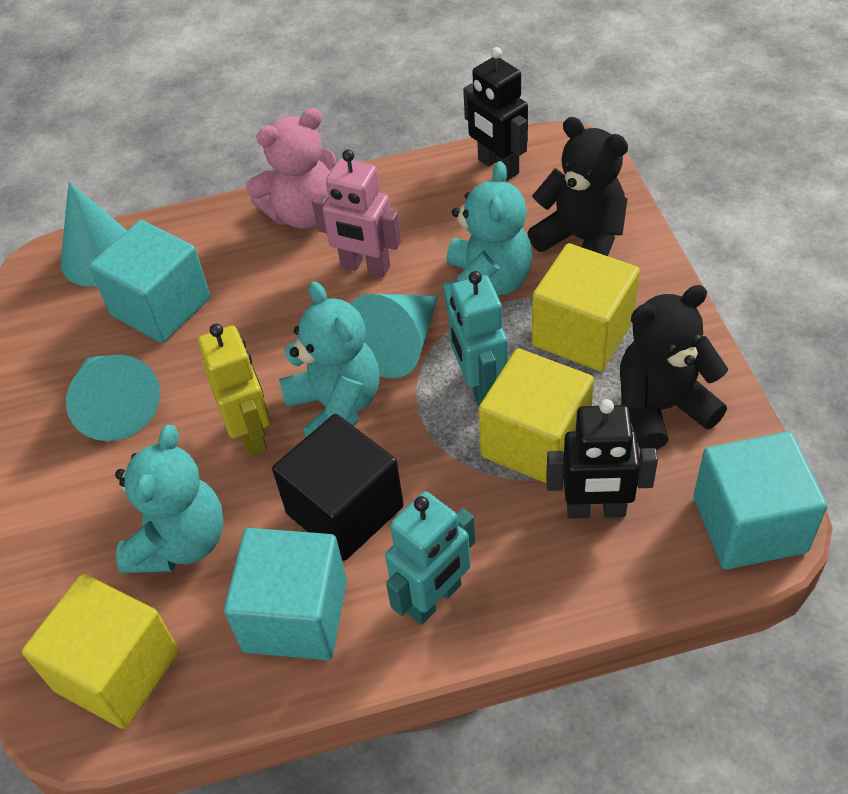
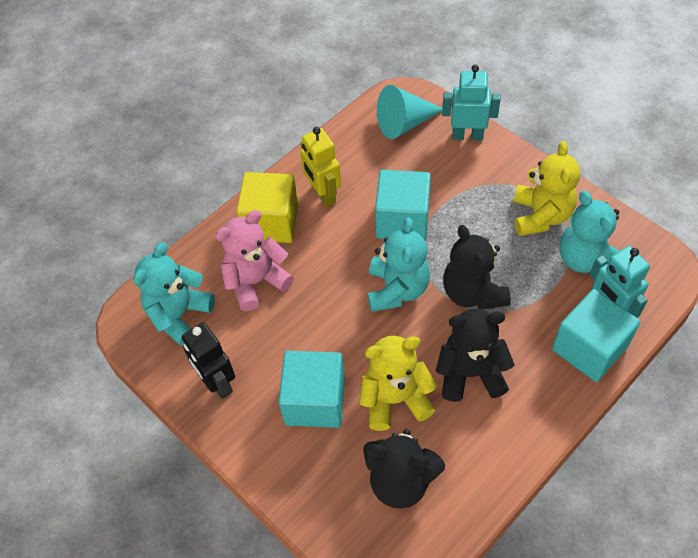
black cube: 1 -> 0
black robot: 2 -> 1
black teddy bear: 2 -> 3
pink robot: 1 -> 0
turquoise cone: 3 -> 1
yellow cube: 3 -> 1
yellow teddy bear: 0 -> 2

